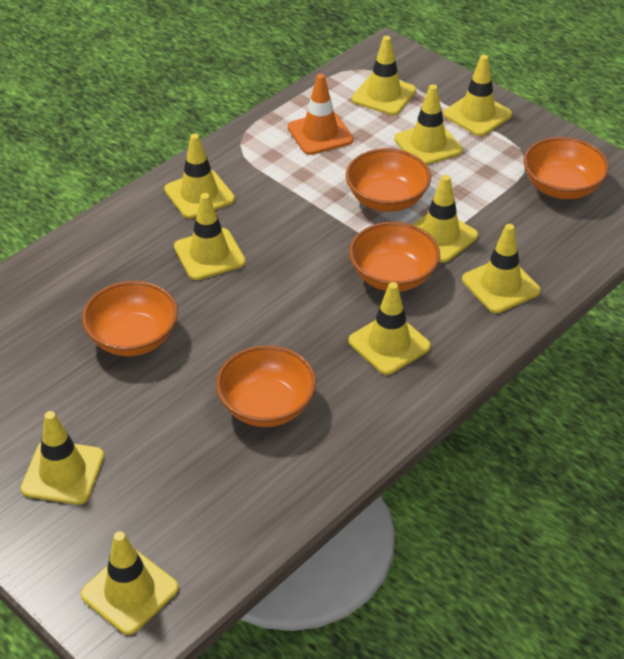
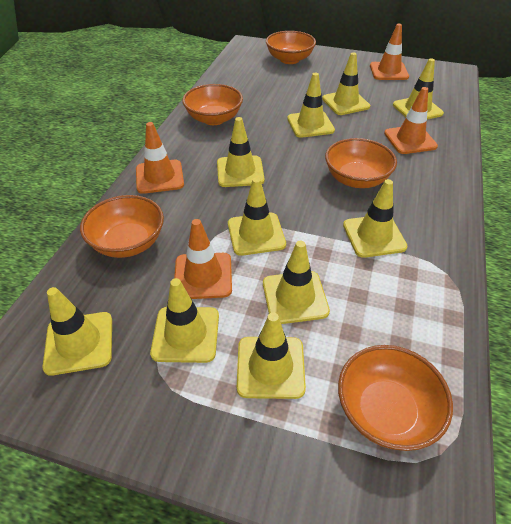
orange traffic cone: 1 -> 4

